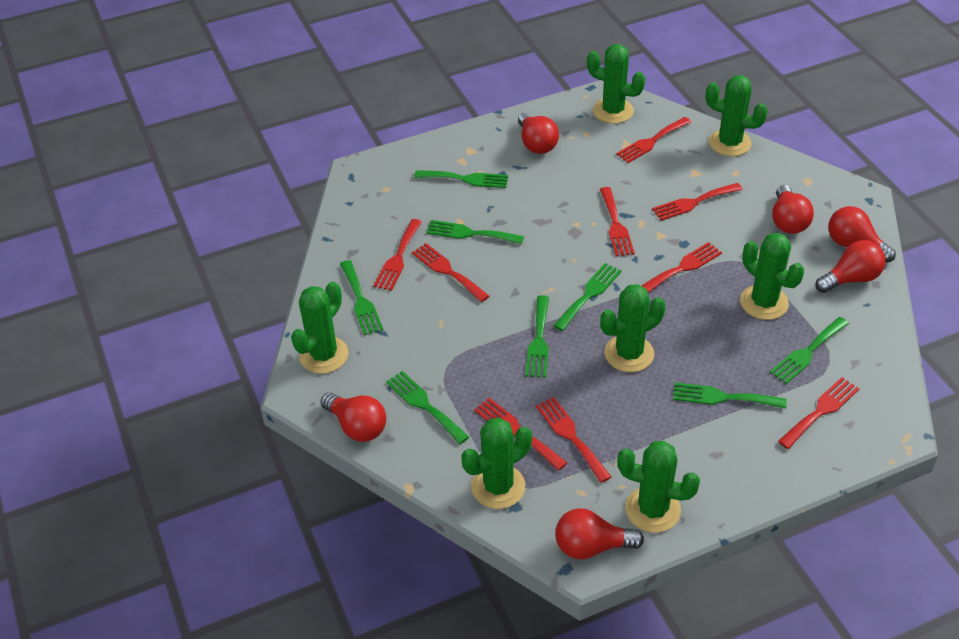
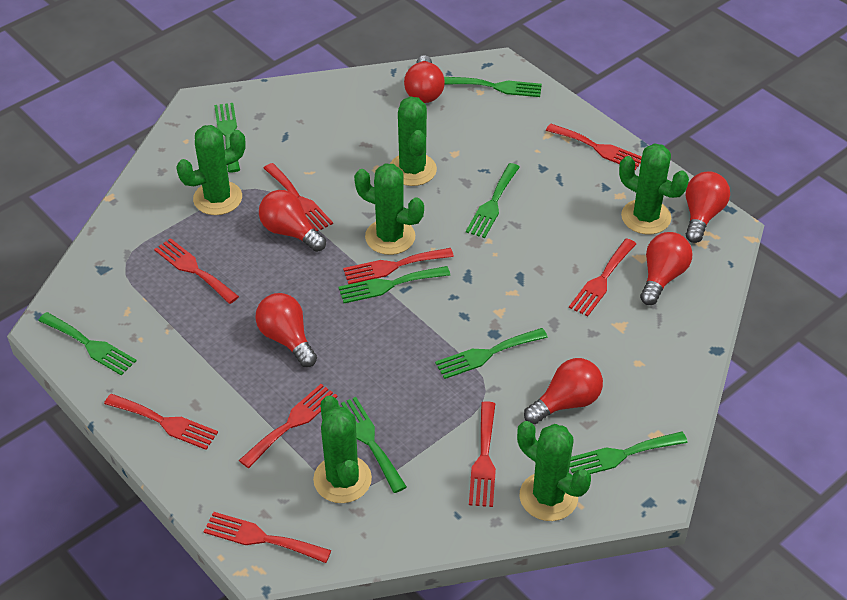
green cactus: 7 -> 6

